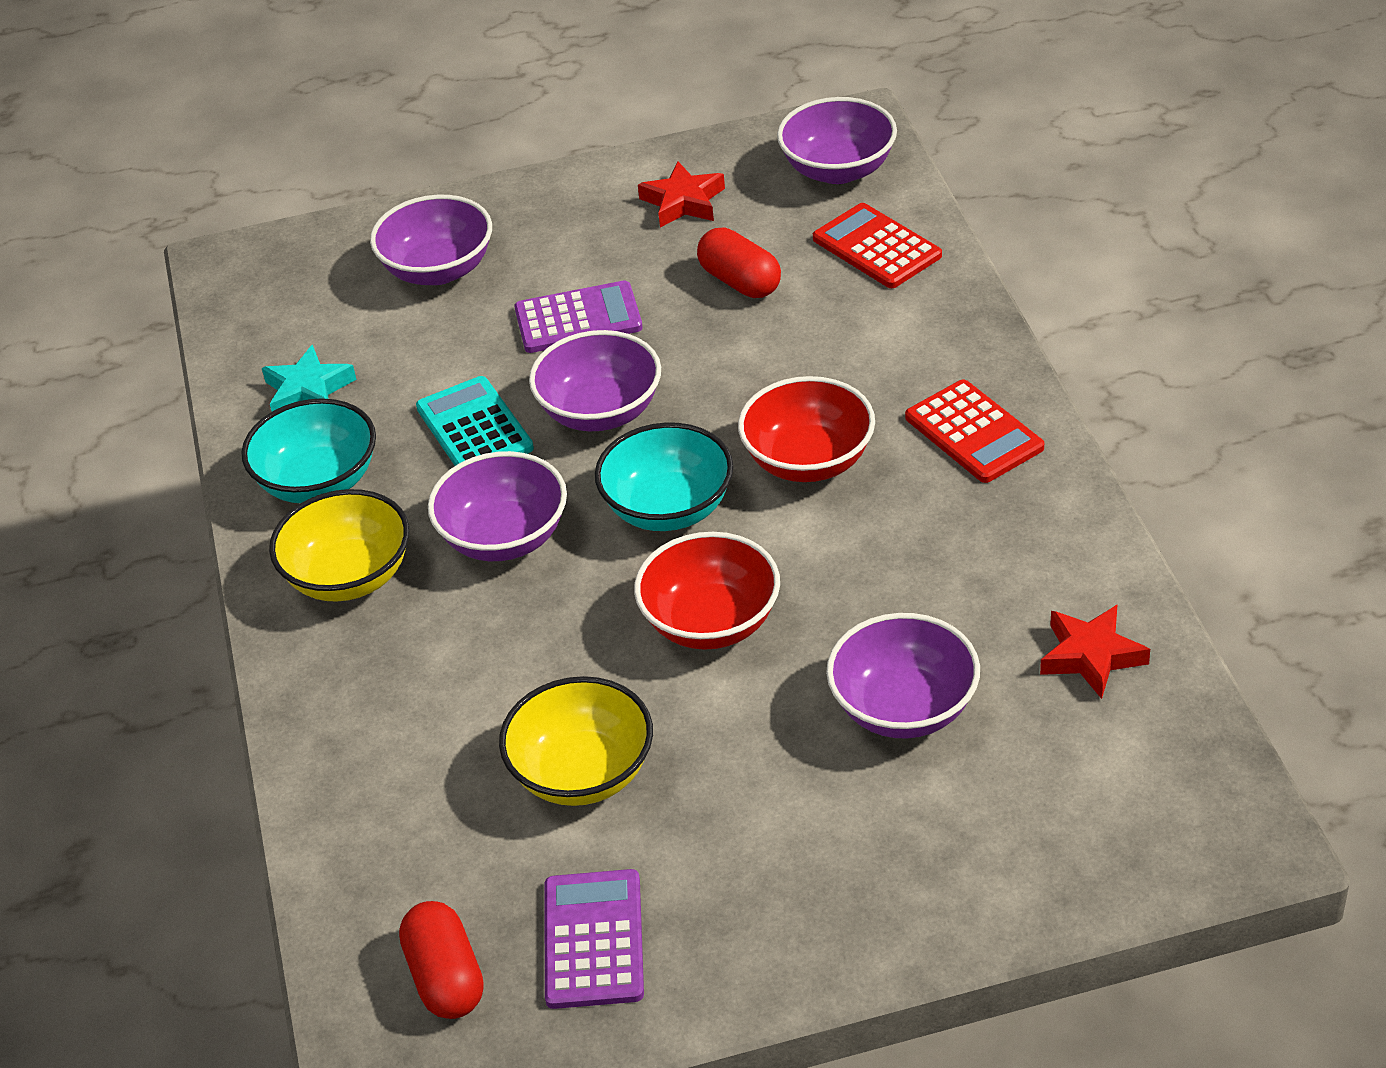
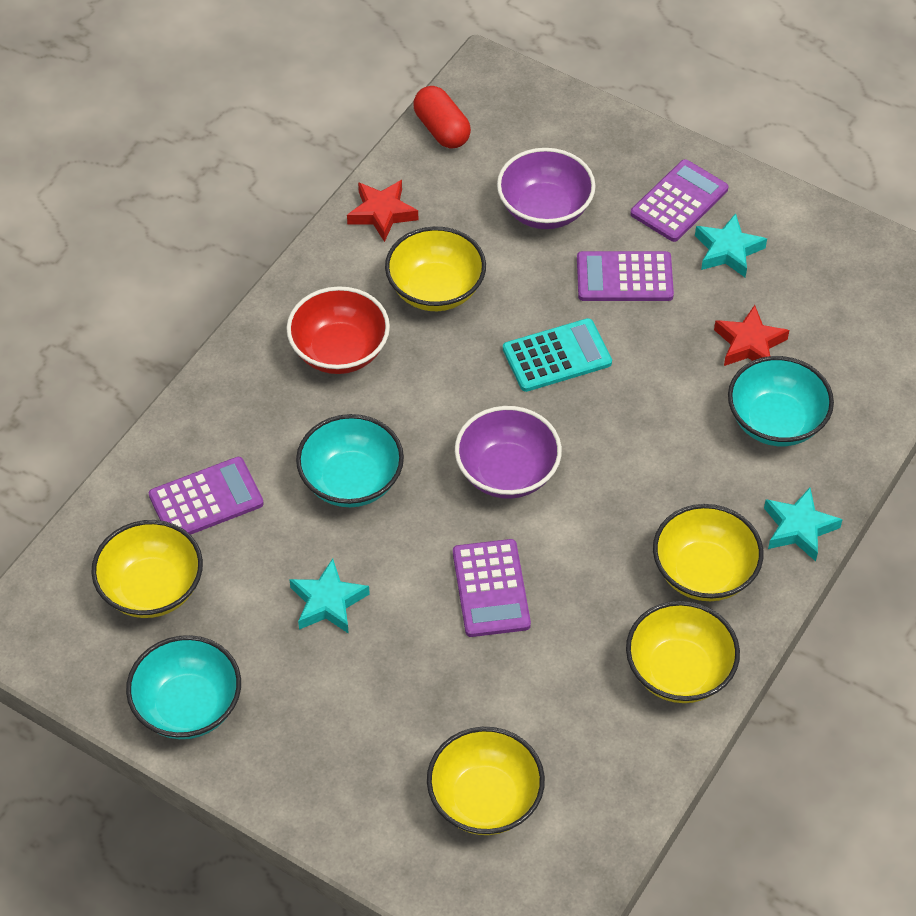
purple bowl: 5 -> 2
purple calculator: 2 -> 4
red bowl: 2 -> 1
red calculator: 2 -> 0
red capsule: 2 -> 1
turquoise bowl: 2 -> 3
turquoise star: 1 -> 3
yellow bowl: 2 -> 5

